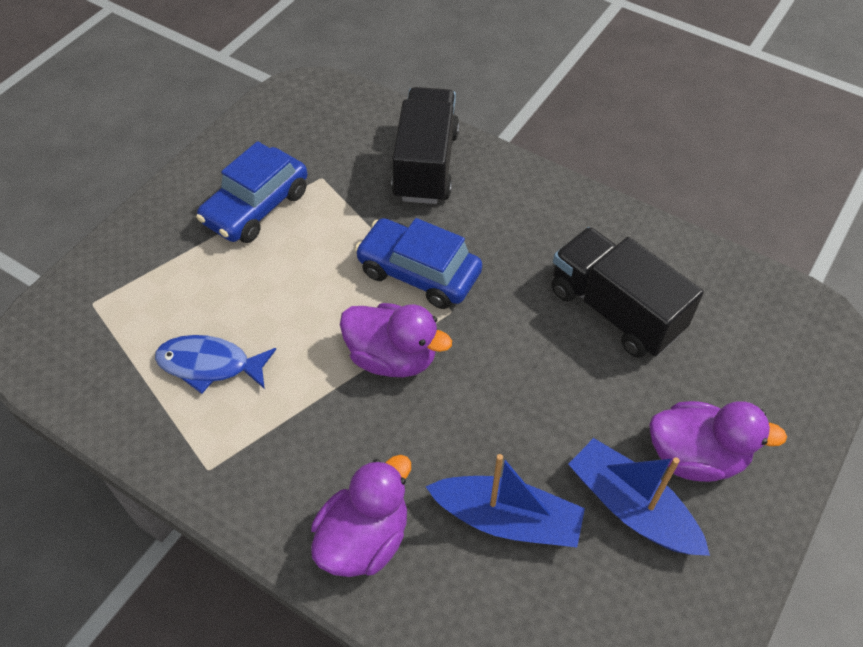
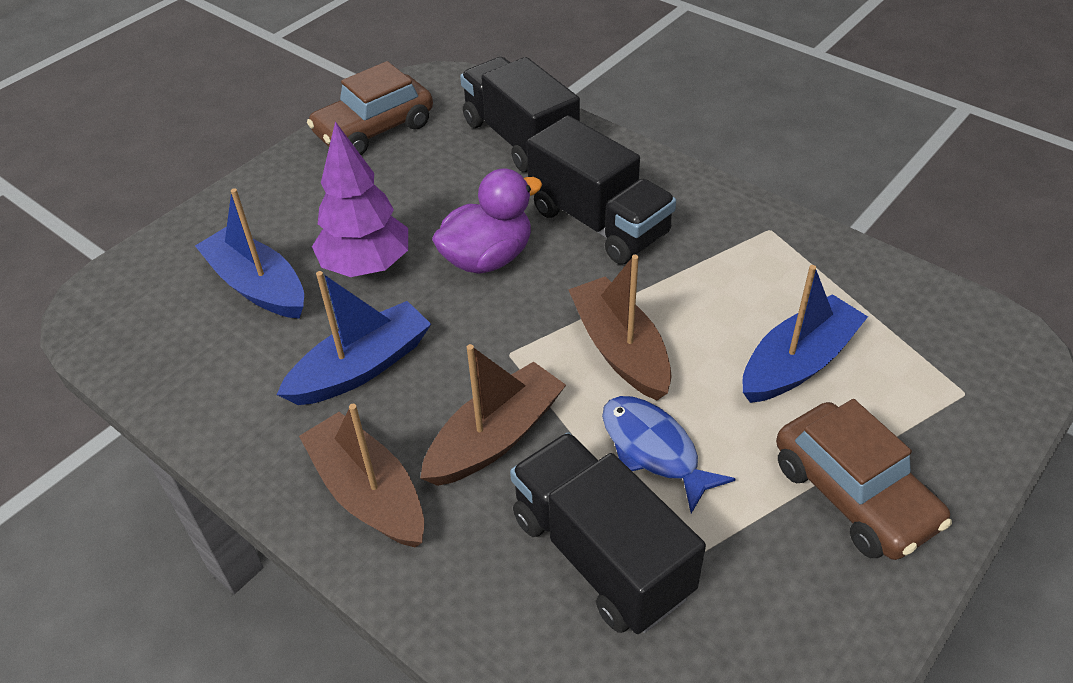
black truck: 2 -> 3
blue boat: 2 -> 3
blue car: 2 -> 0
brown boat: 0 -> 3
brown car: 0 -> 2
purple duck: 3 -> 1
purple tree: 0 -> 1

